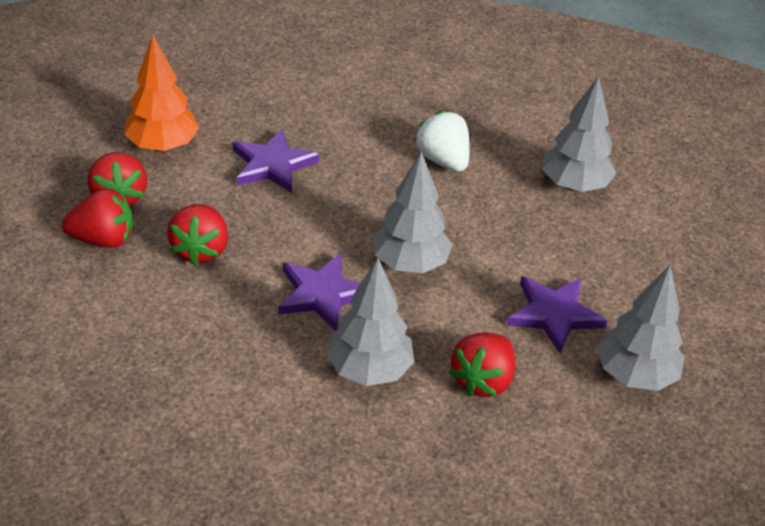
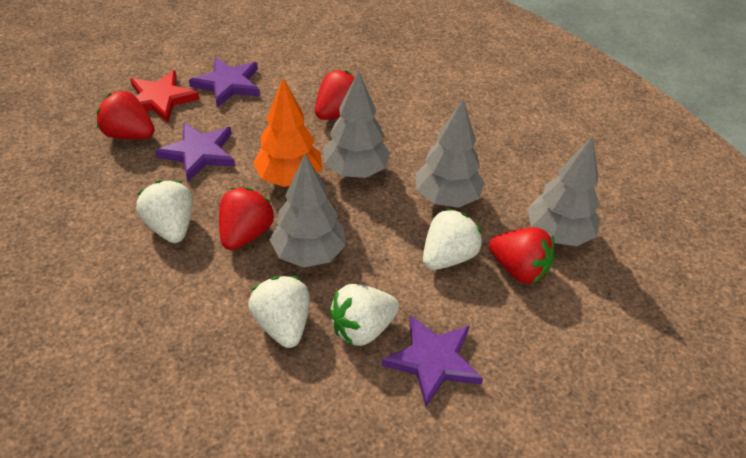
red star: 0 -> 1
white strawberry: 1 -> 4

